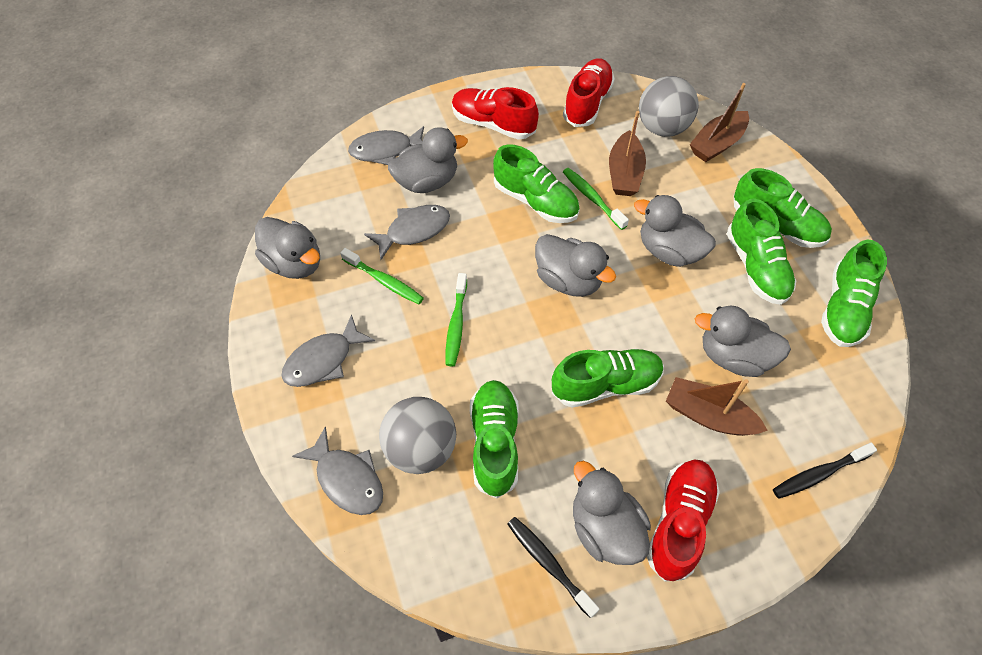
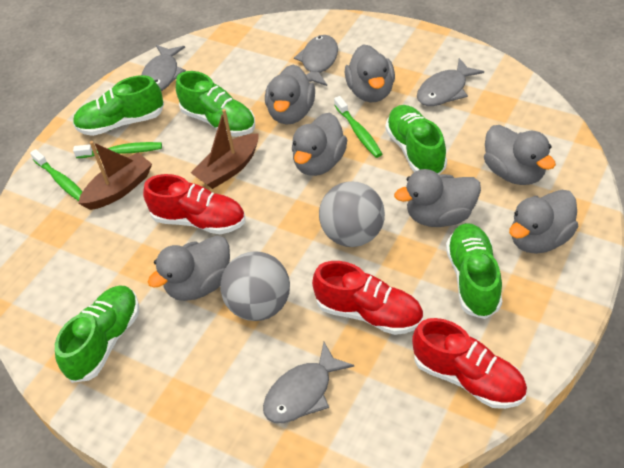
black toothbrush: 2 -> 0
brown boat: 3 -> 2
green shoe: 6 -> 5
grey duck: 6 -> 7

